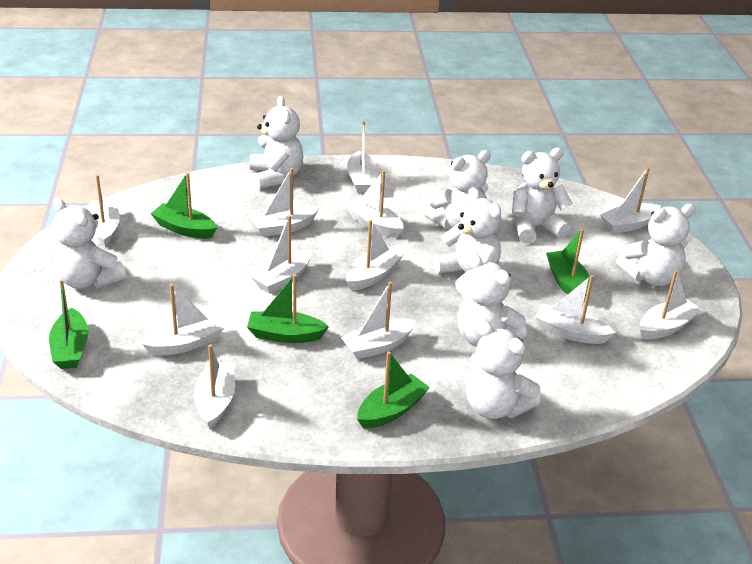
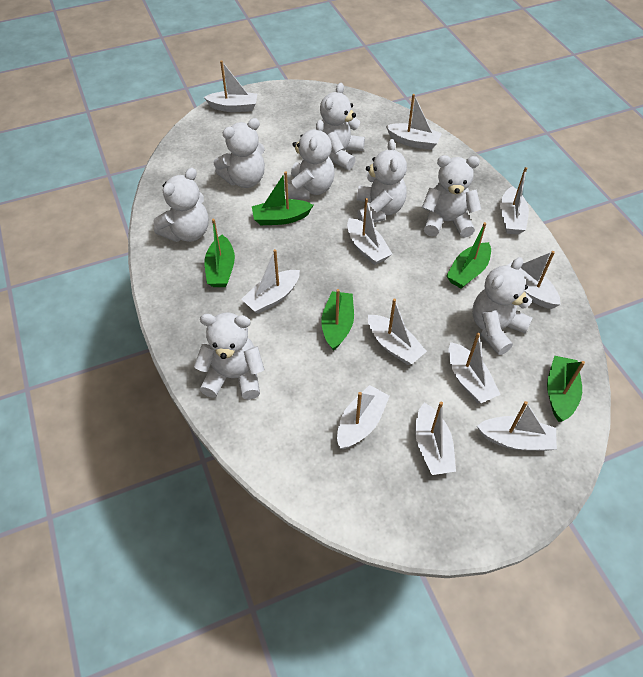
white boat: 12 -> 11

